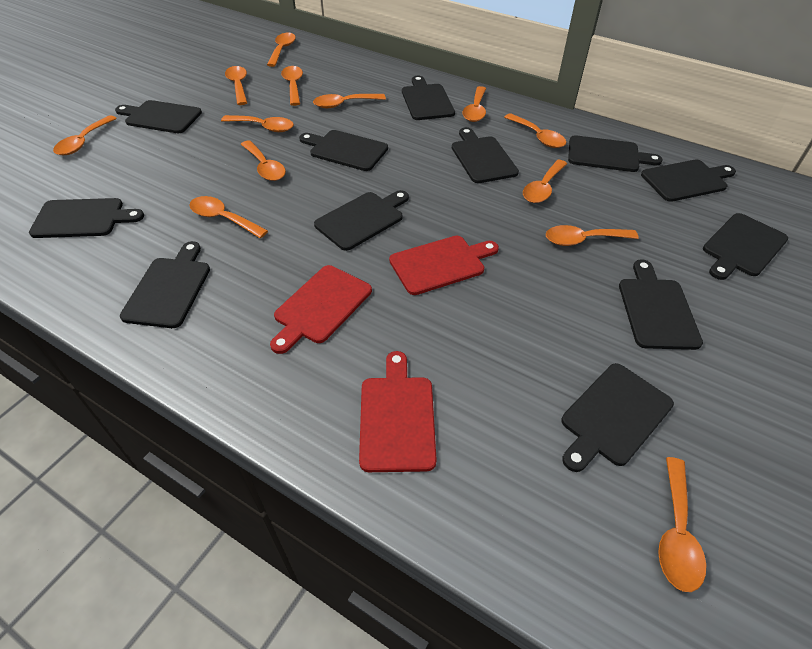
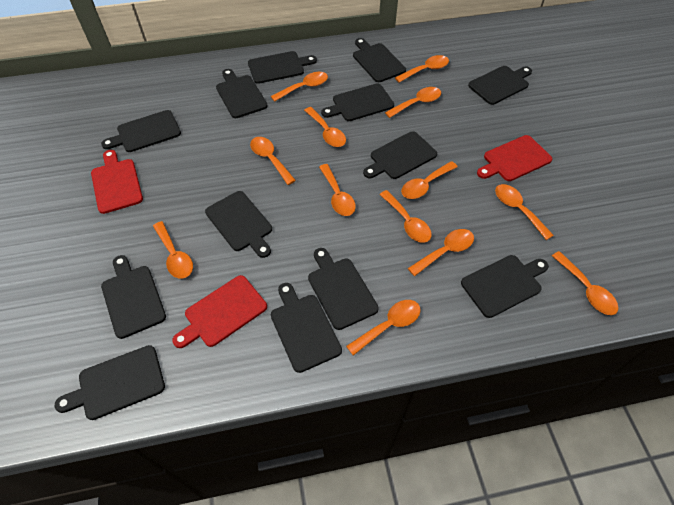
black cutting board: 12 -> 13

